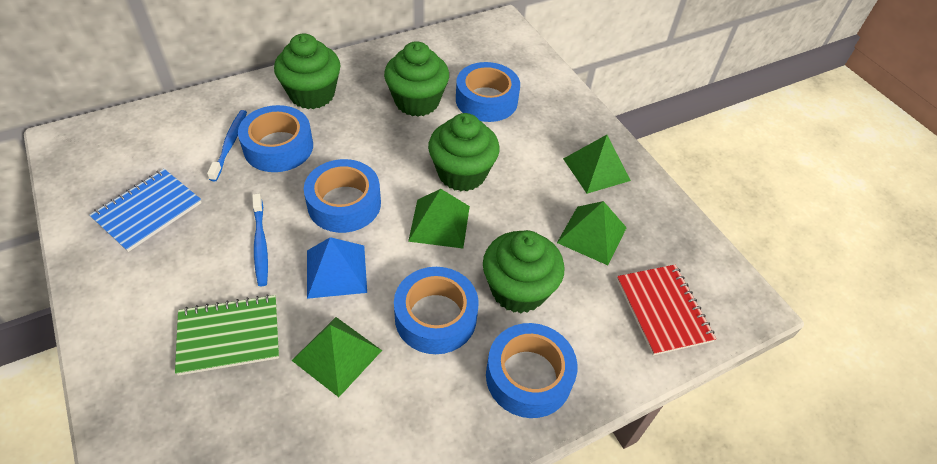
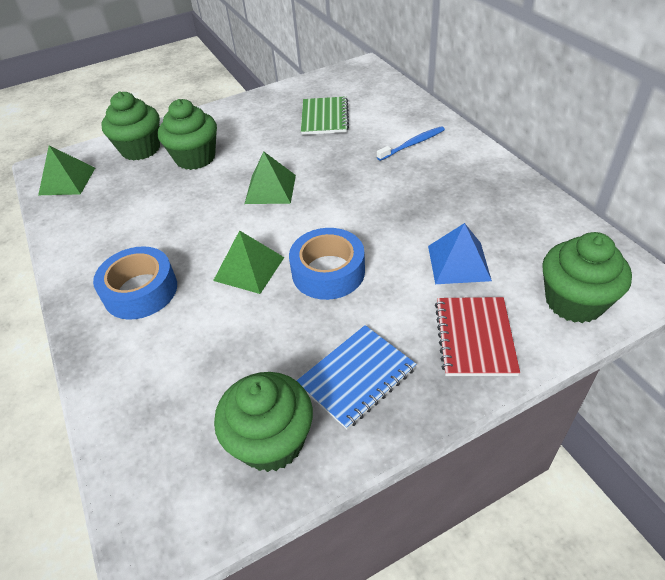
blue tape: 5 -> 2
blue toothbrush: 2 -> 1
green pyramid: 4 -> 3

